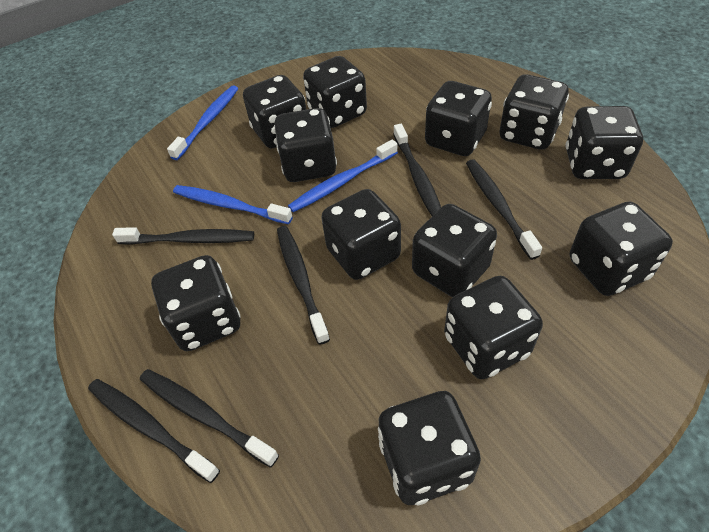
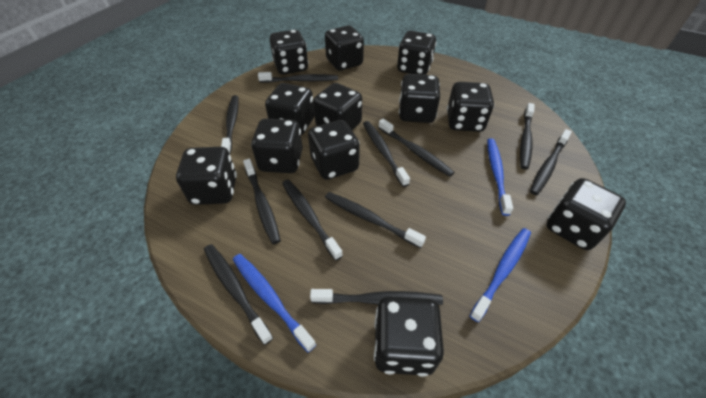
black toothbrush: 6 -> 11

